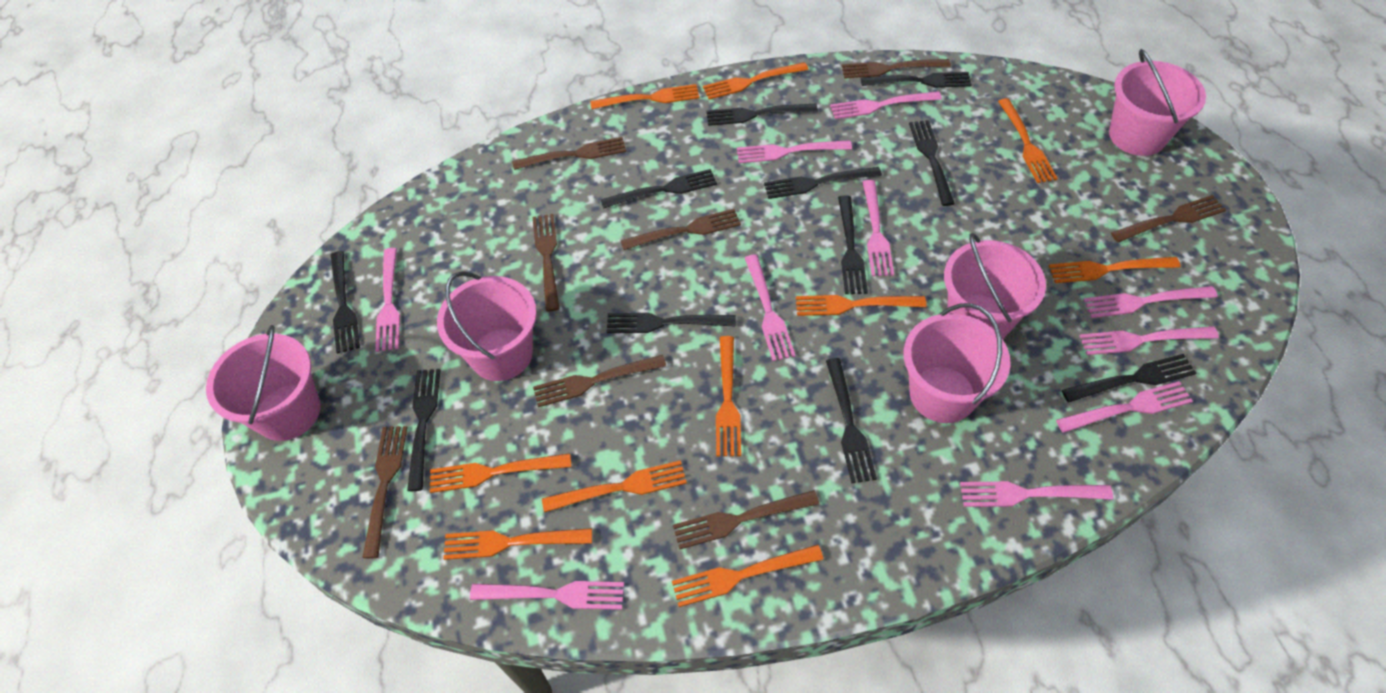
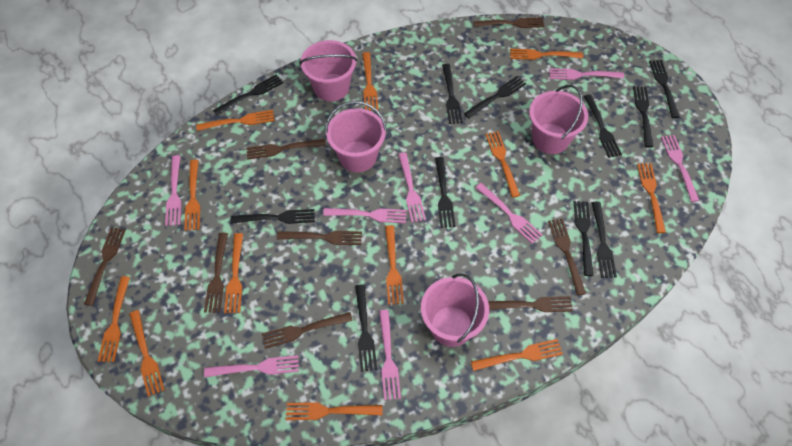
orange fork: 10 -> 12
pink bucket: 5 -> 4
pink fork: 10 -> 8

